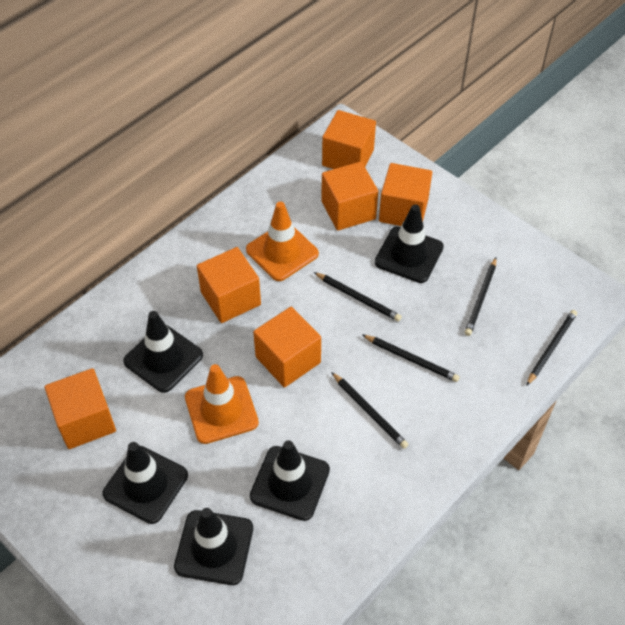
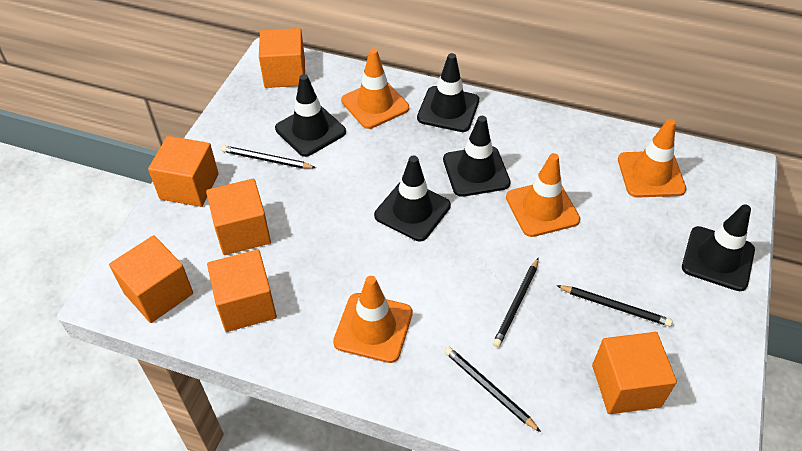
black pencil: 5 -> 4
orange traffic cone: 2 -> 4

